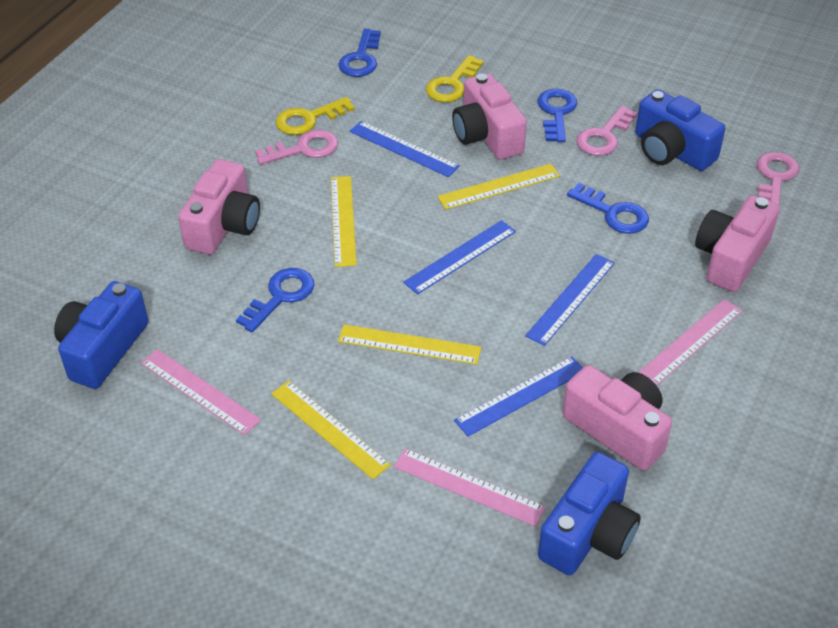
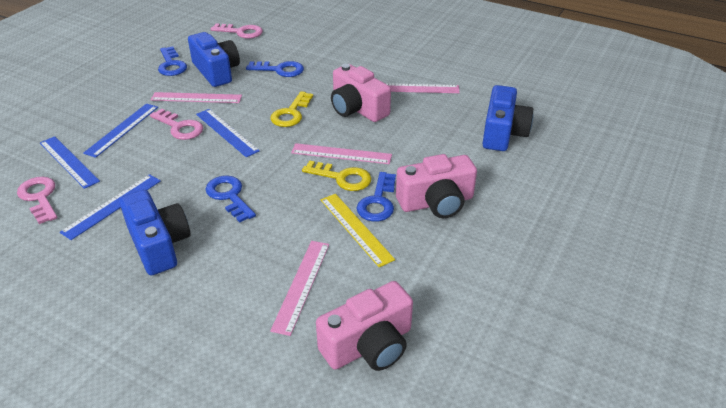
pink camera: 4 -> 3
pink ruler: 3 -> 4
yellow ruler: 4 -> 1

